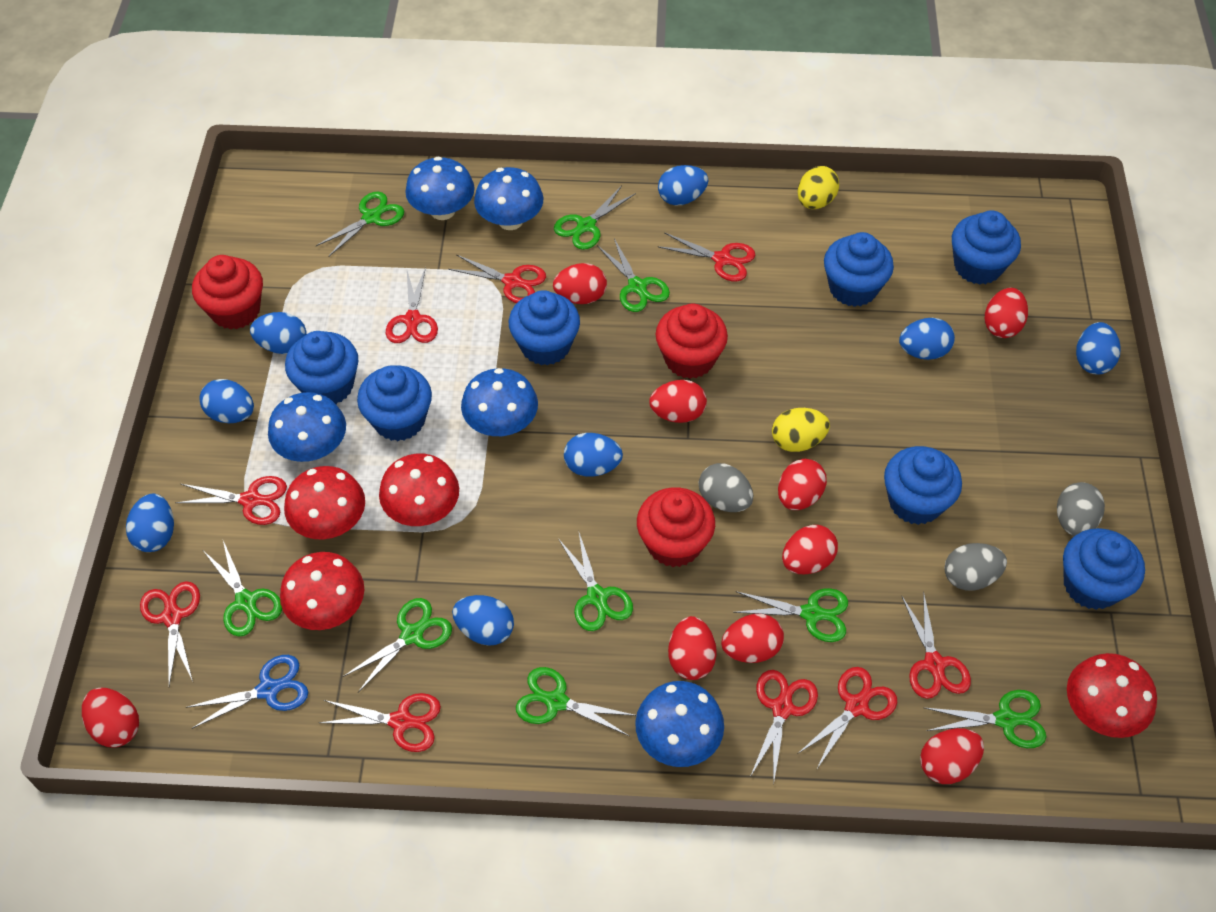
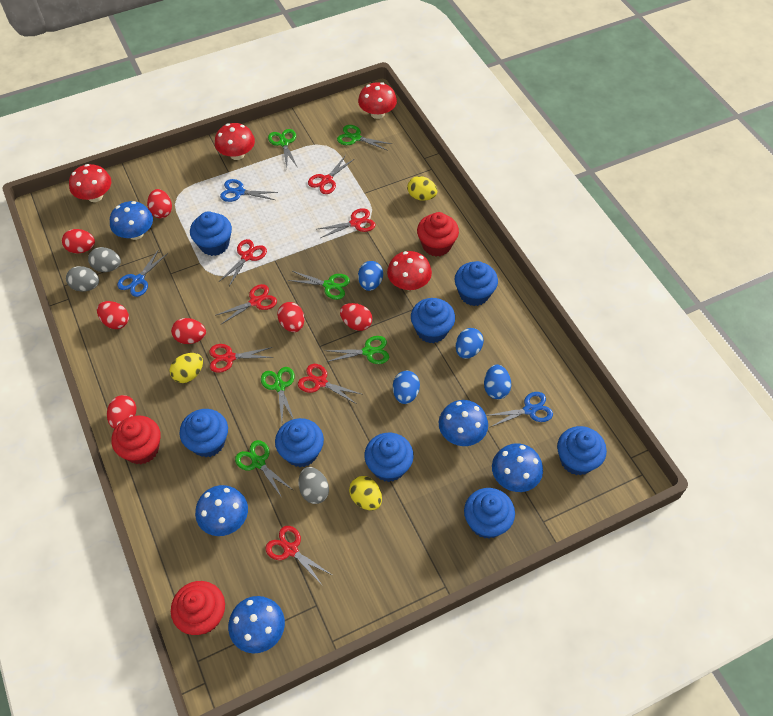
blue cupcake: 7 -> 8
blue egg: 8 -> 4
blue scissors: 1 -> 3
green scissors: 9 -> 6
red egg: 9 -> 7
red scissors: 9 -> 7
yellow egg: 2 -> 3

